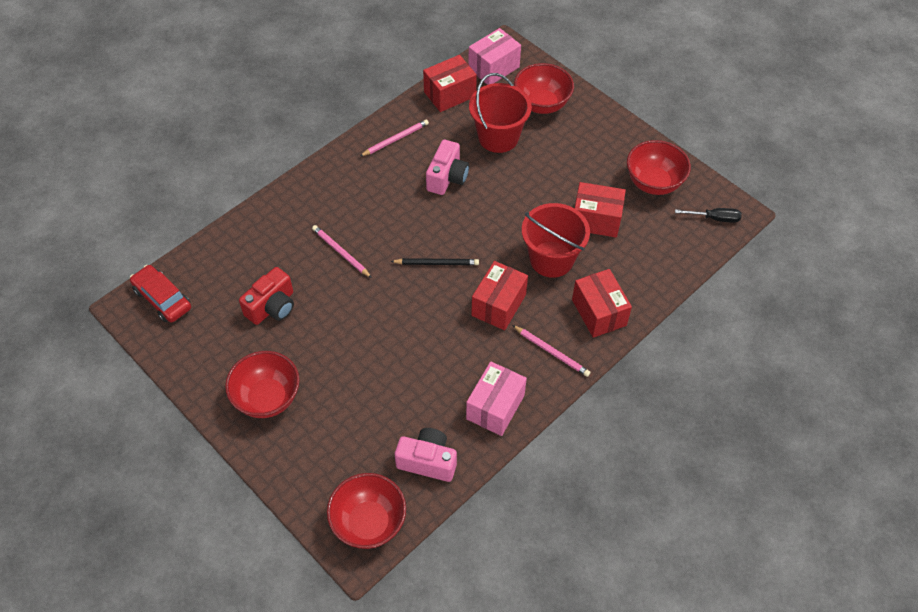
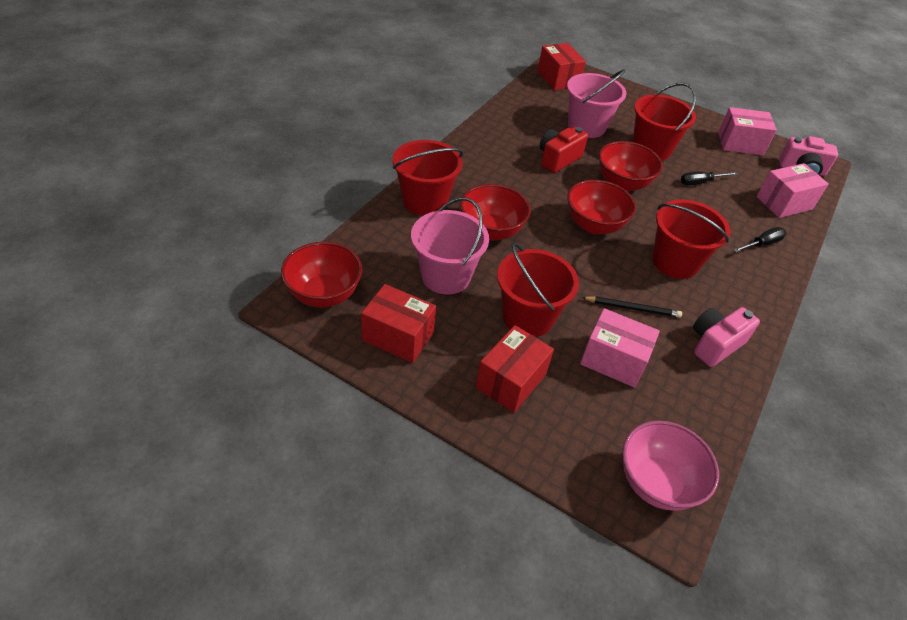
black screwdriver: 1 -> 2
pink bowl: 0 -> 1
pink box: 2 -> 3
pink bucket: 0 -> 2
pink pencil: 3 -> 0
red box: 4 -> 3
red bucket: 2 -> 4
red car: 1 -> 0

